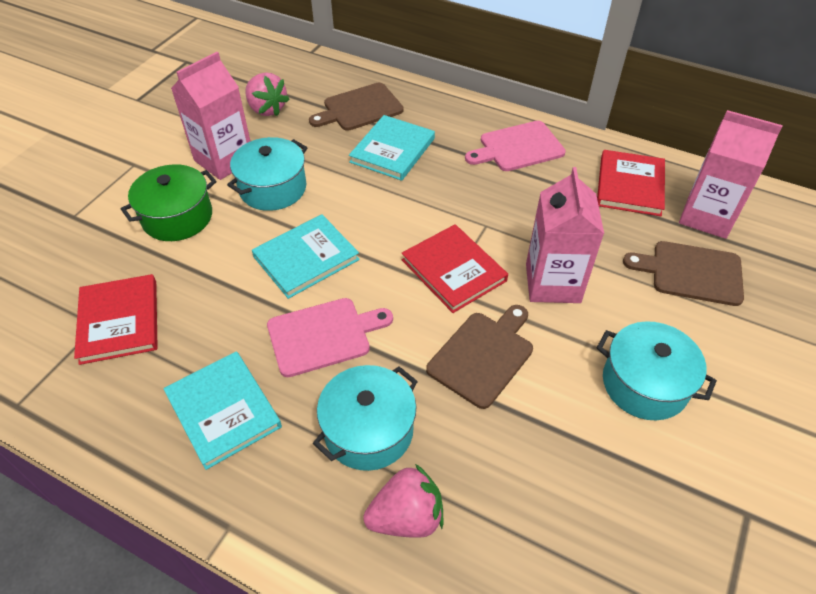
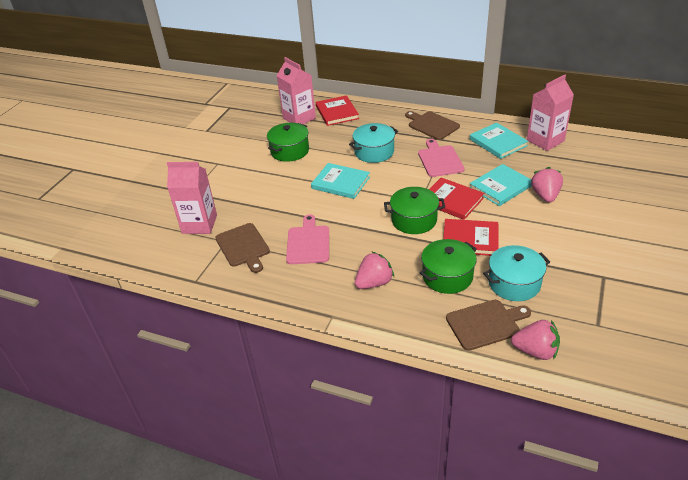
green pot: 1 -> 3
pink strawberry: 2 -> 3
turquoise pot: 3 -> 2

